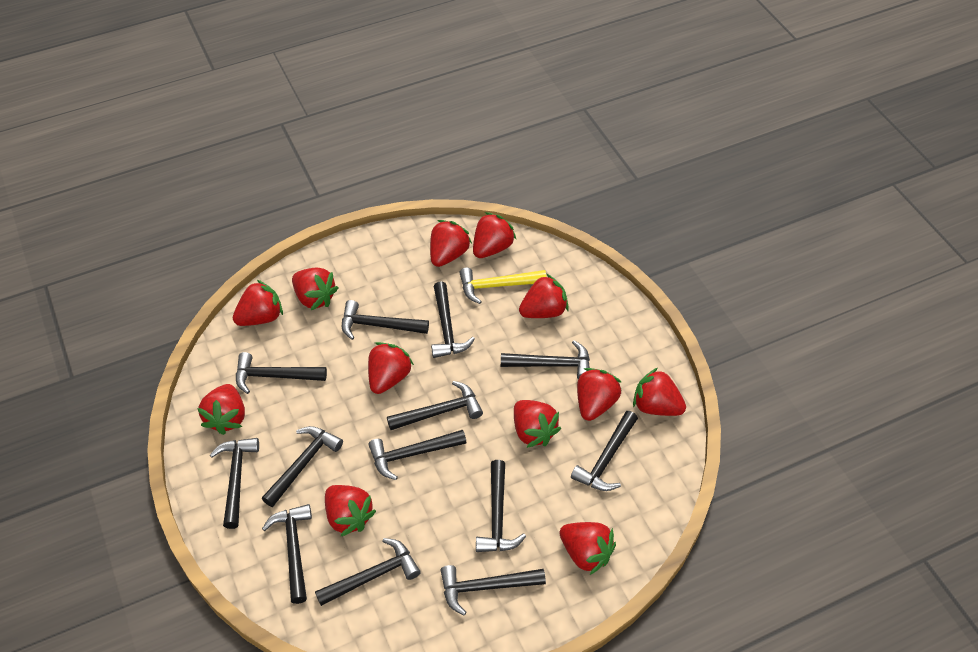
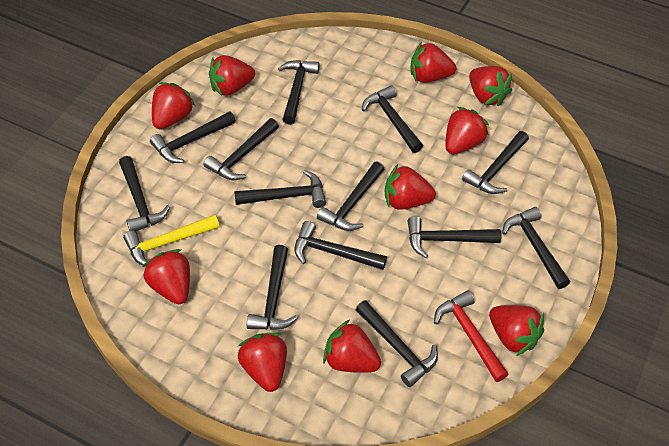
red hammer: 0 -> 1
red strawberry: 12 -> 10

